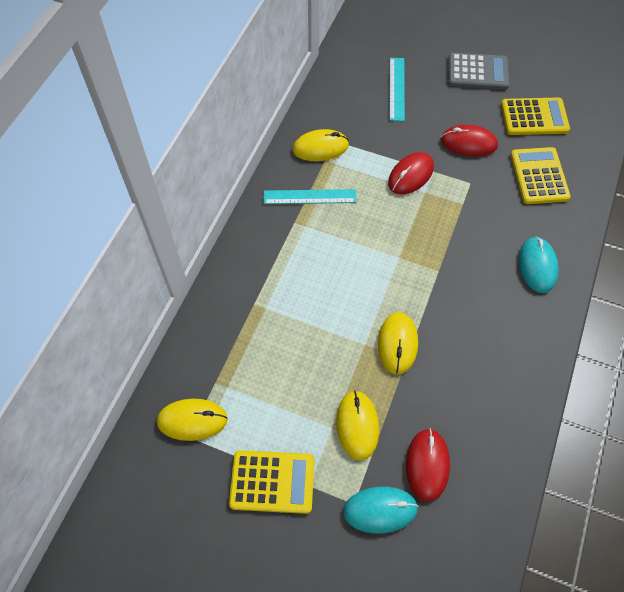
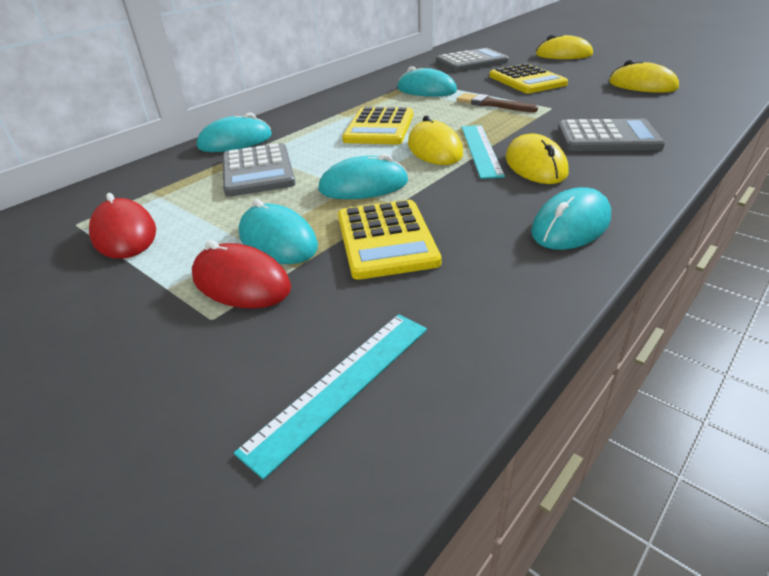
brown brush: 0 -> 1
grey calculator: 1 -> 3
red mouse: 3 -> 2
turquoise mouse: 2 -> 5

